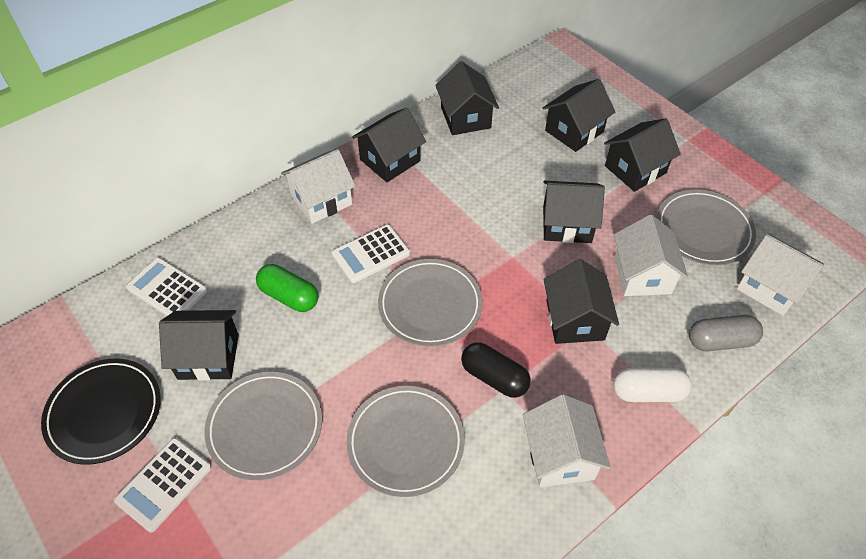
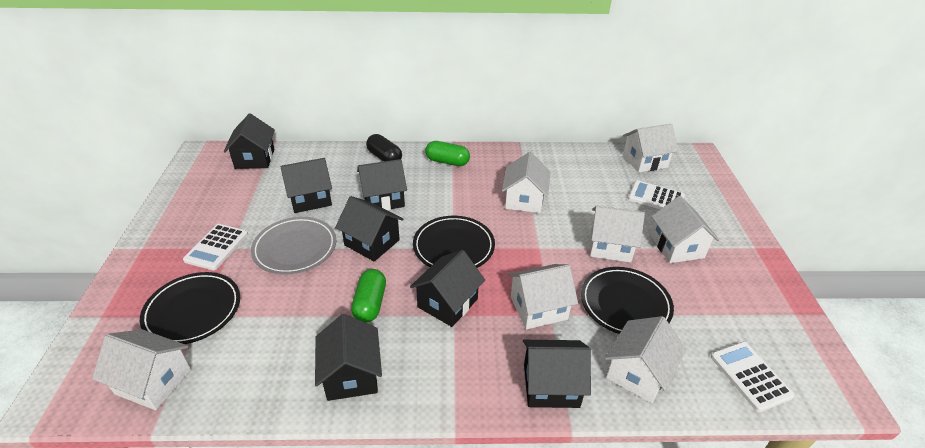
black plate: 1 -> 3
green capsule: 1 -> 2
grey capsule: 1 -> 0
grey plate: 4 -> 1
white capsule: 1 -> 0
white house: 4 -> 7

